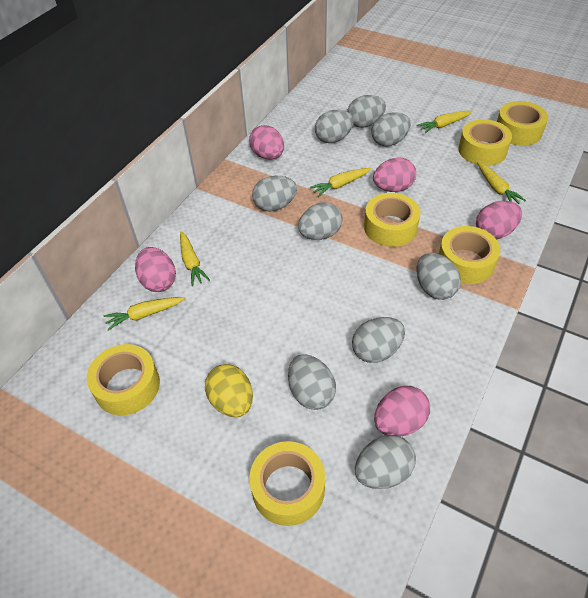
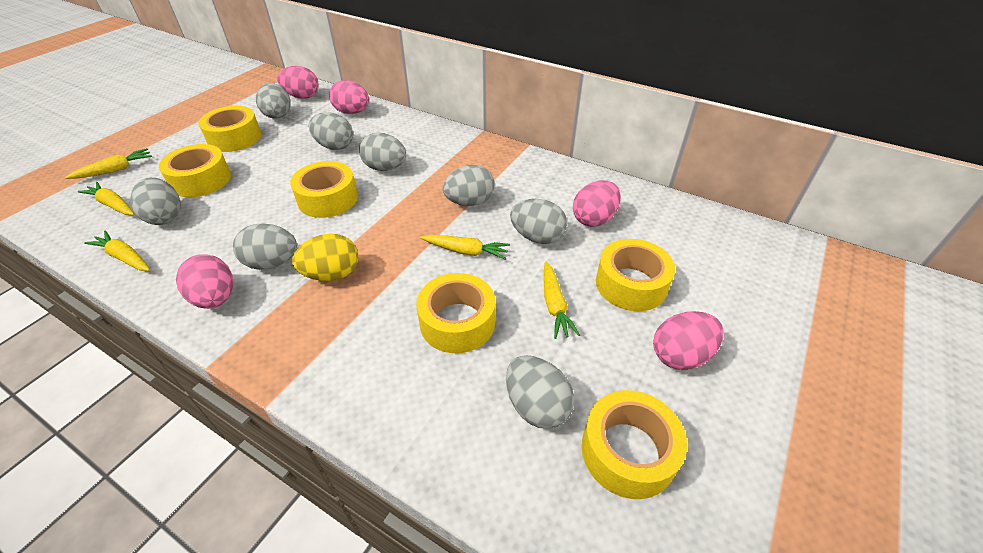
grey egg: 9 -> 8

